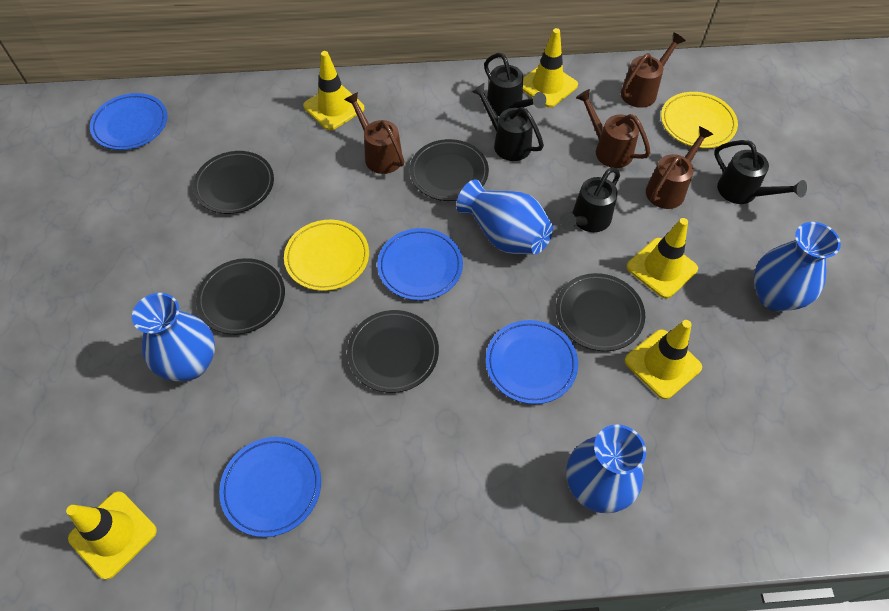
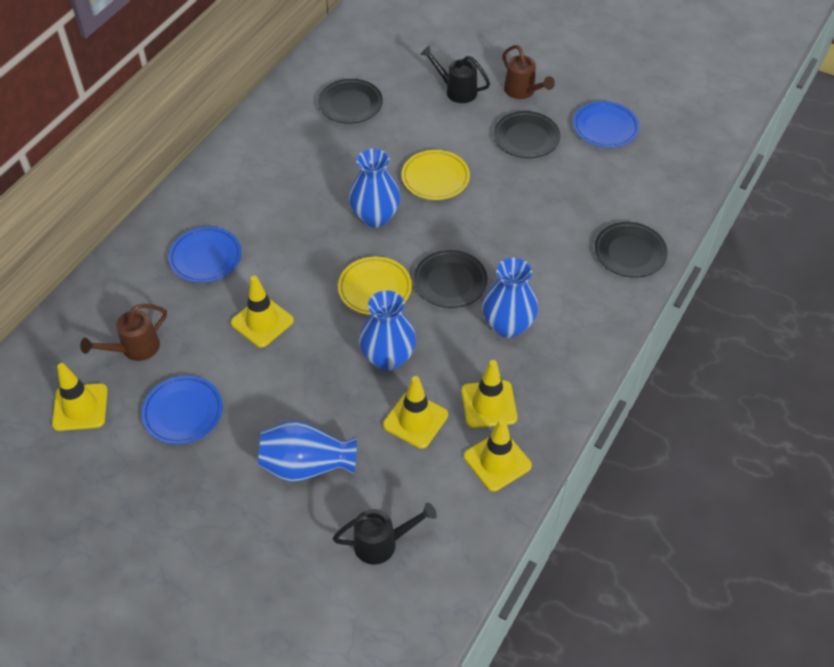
black plate: 5 -> 4
black watering can: 4 -> 2
blue plate: 4 -> 3
brown watering can: 4 -> 2

